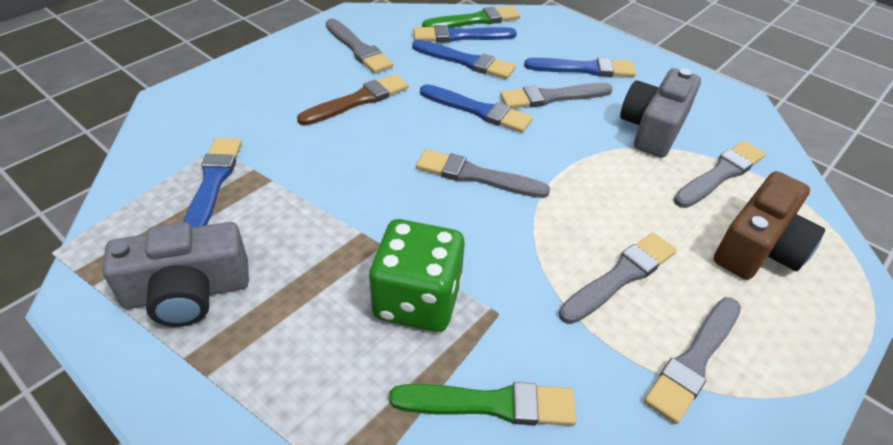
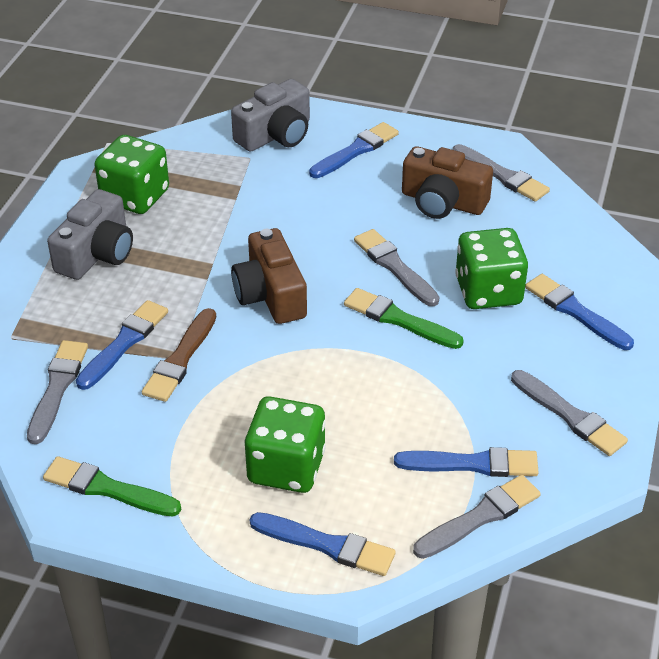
brown camera: 1 -> 2
green dice: 1 -> 3
grey brush: 6 -> 5

